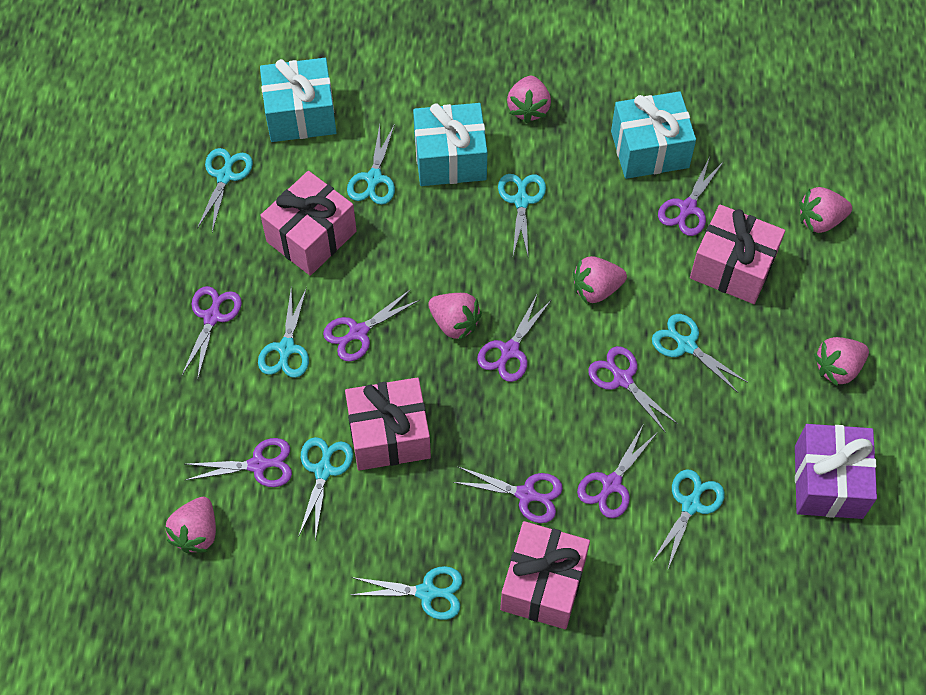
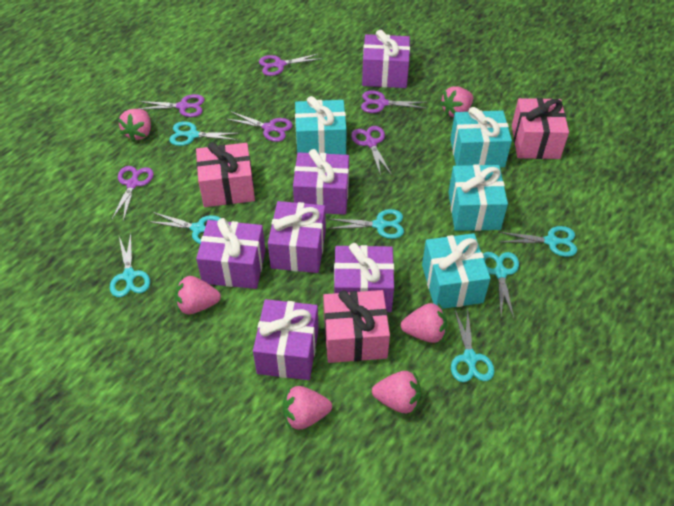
pink gift: 4 -> 3
purple gift: 1 -> 6
purple scissors: 8 -> 6
turquoise gift: 3 -> 4
turquoise scissors: 8 -> 7

